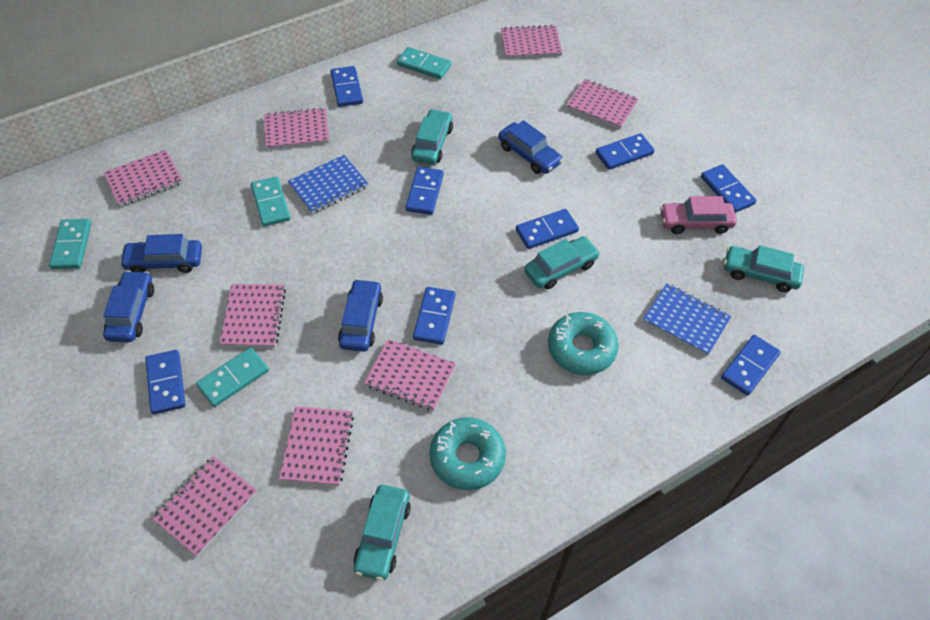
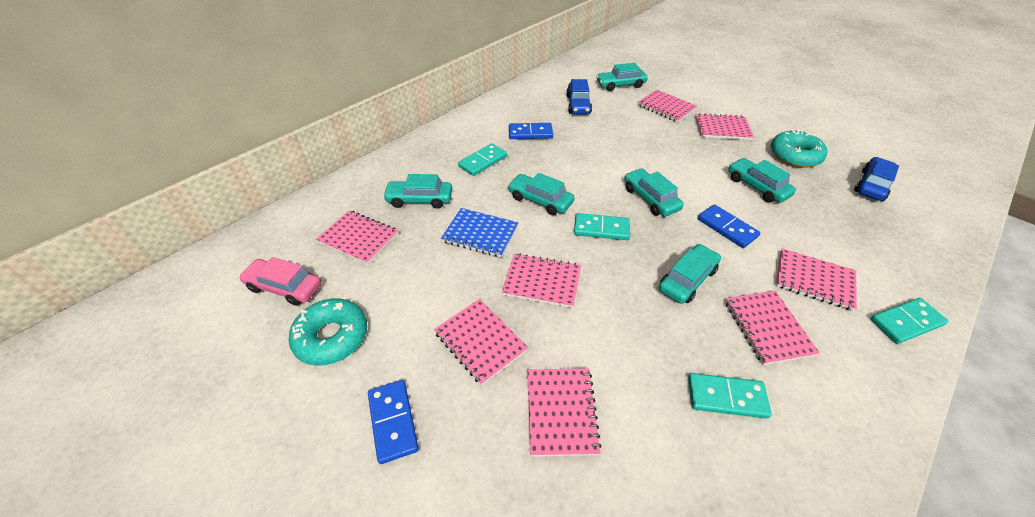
blue car: 4 -> 2
blue domino: 8 -> 3
blue notebook: 2 -> 1
turquoise car: 4 -> 6

